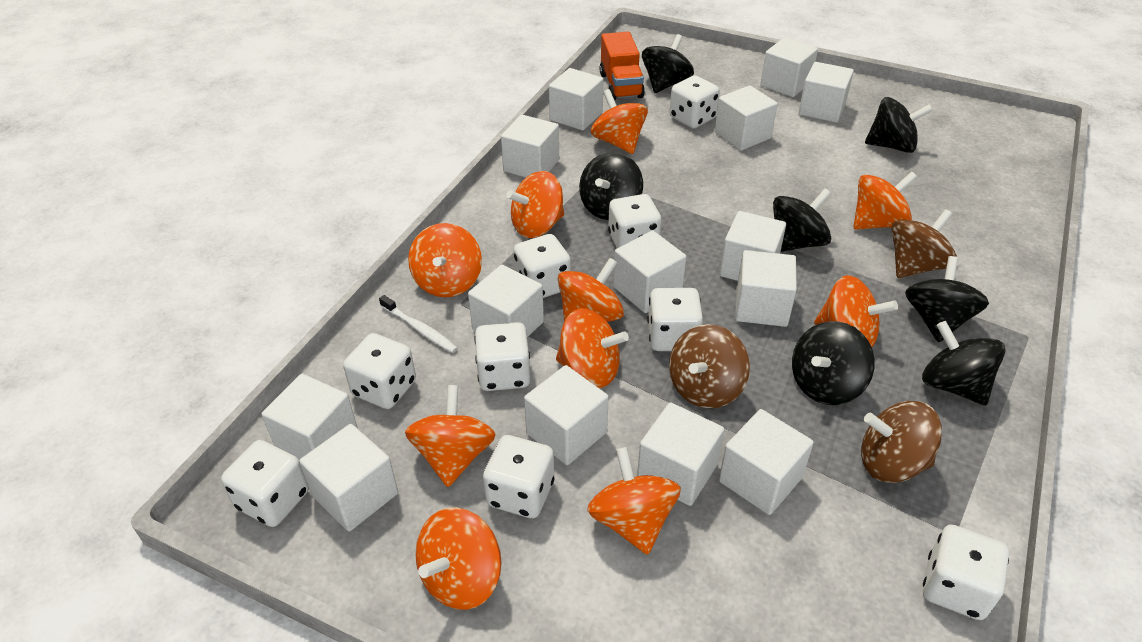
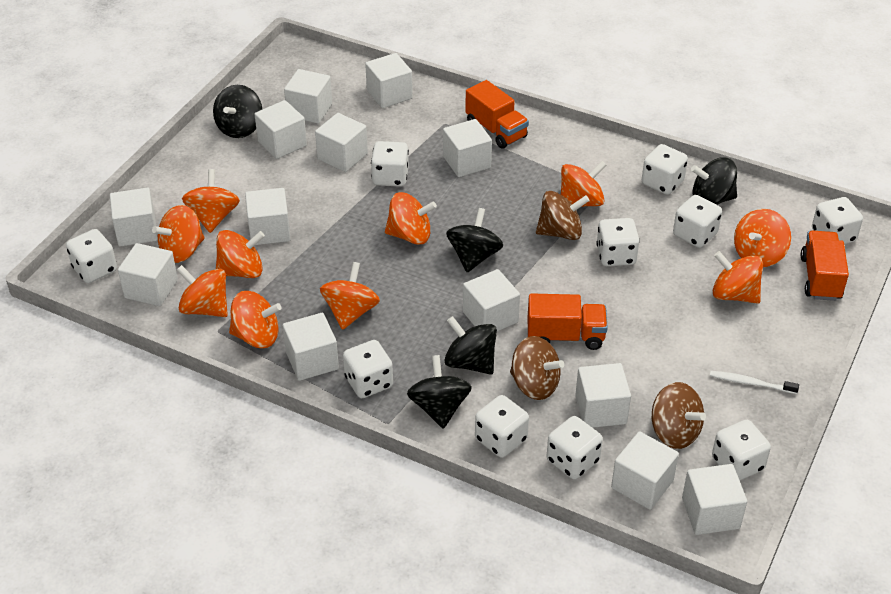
black spinning top: 7 -> 5
orange truck: 1 -> 3
white cube: 14 -> 13
white dice: 9 -> 10

